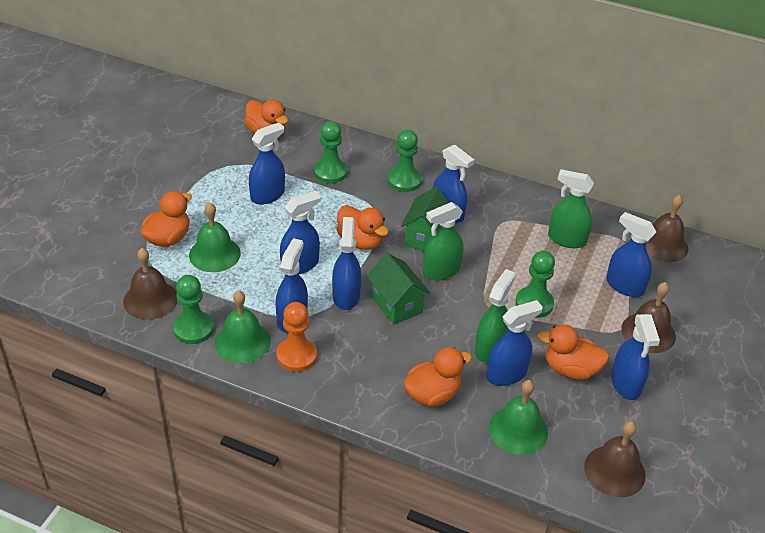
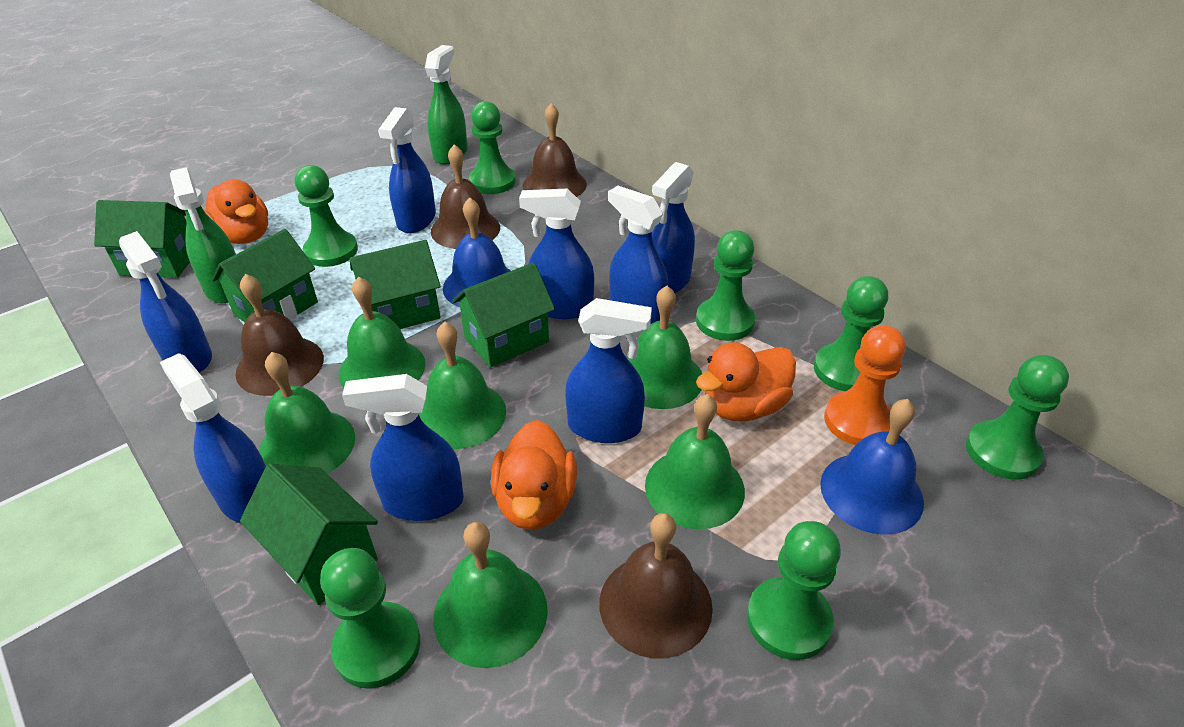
blue bell: 0 -> 2
green bell: 3 -> 6
green house: 2 -> 5
green pawn: 4 -> 7
green spray bottle: 3 -> 2
orange duck: 5 -> 3

